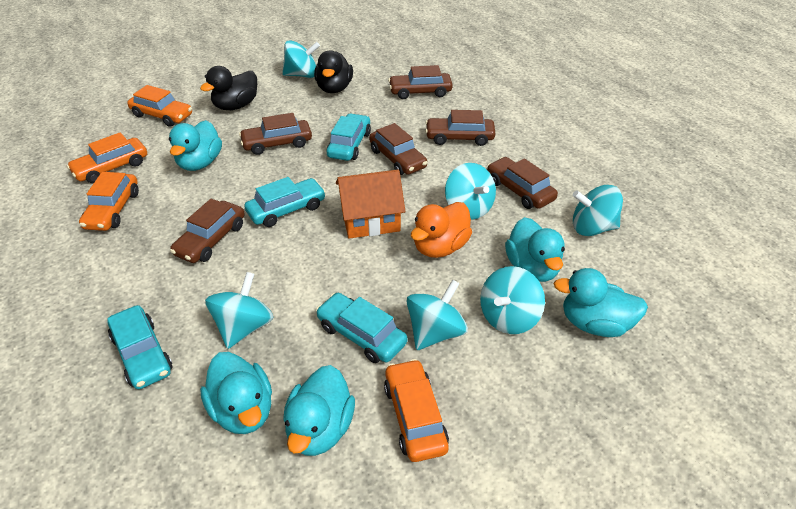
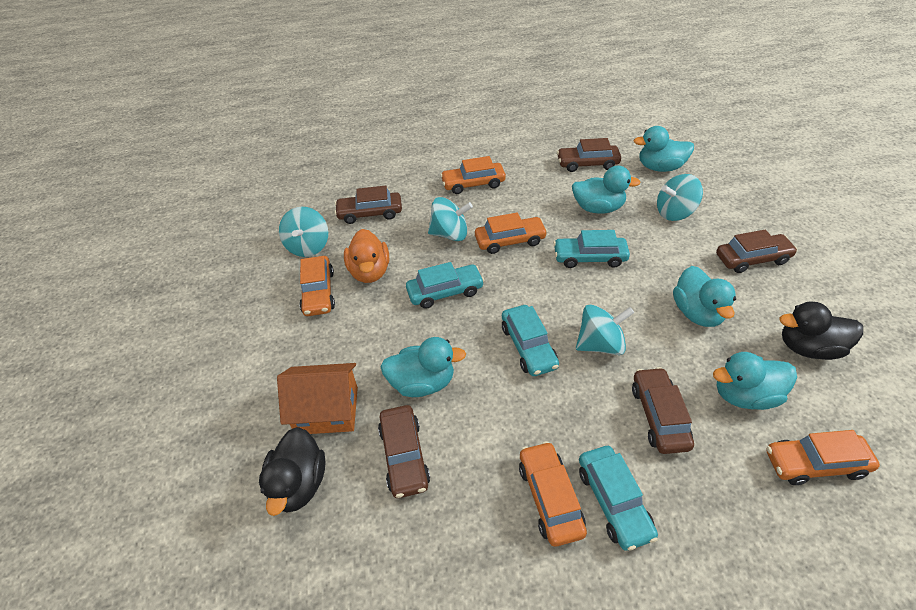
brown car: 6 -> 5
orange car: 4 -> 5
turquoise spinning top: 6 -> 4

